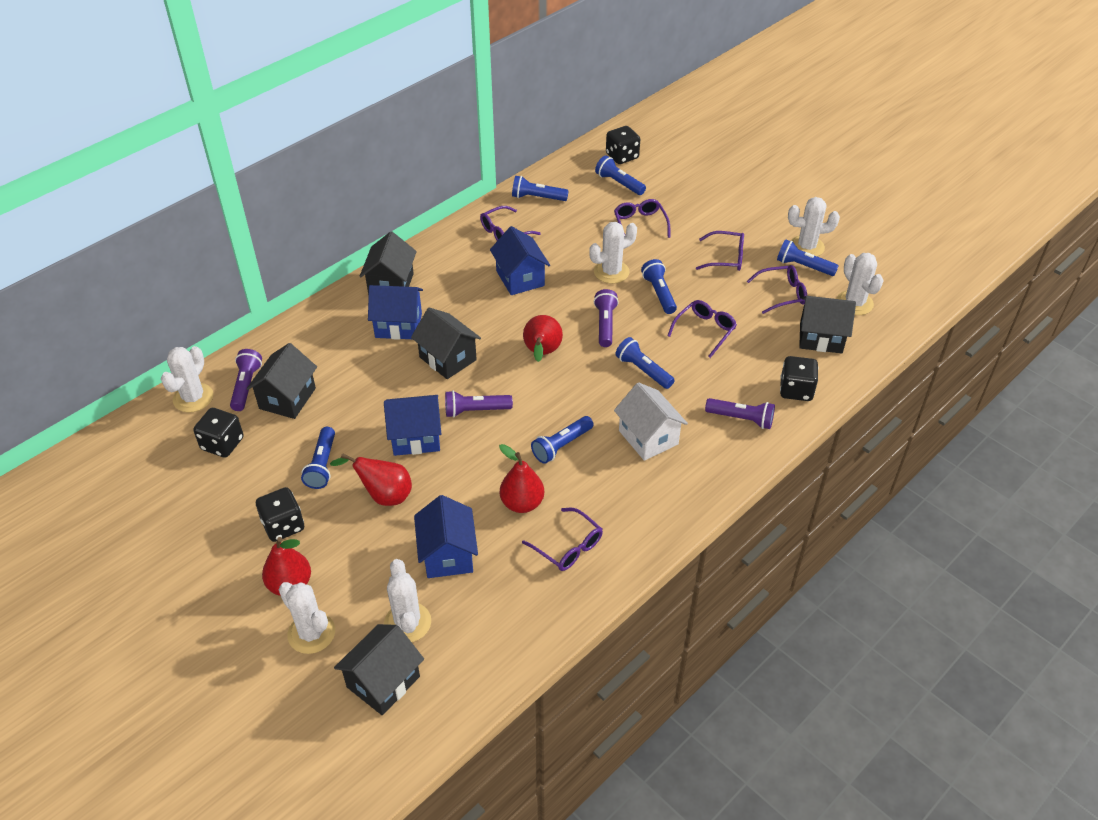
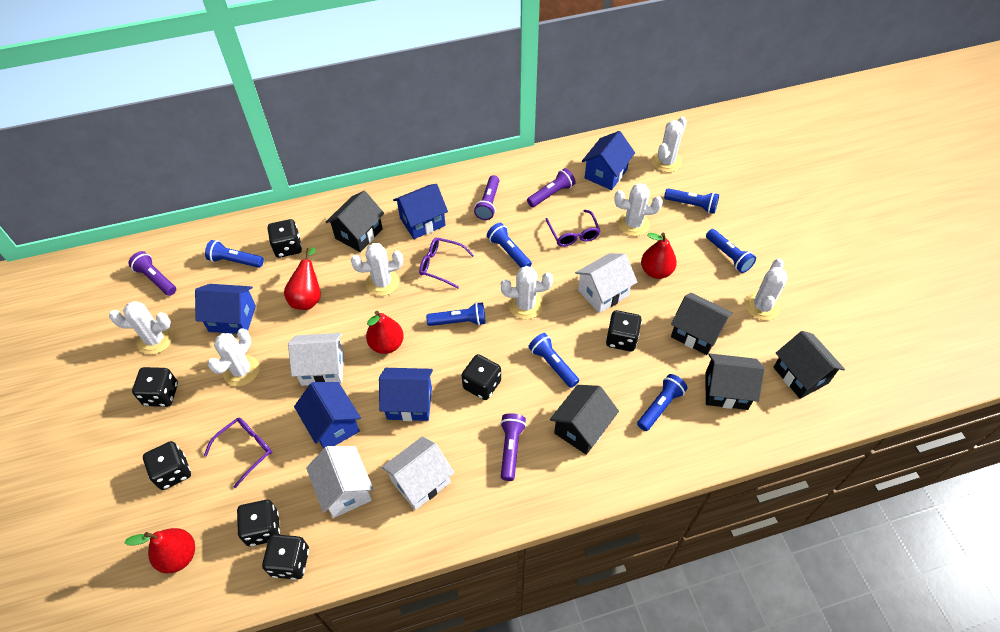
black dice: 4 -> 7
blue house: 4 -> 5
purple glasses: 6 -> 3
white cactus: 6 -> 7
white house: 1 -> 4

